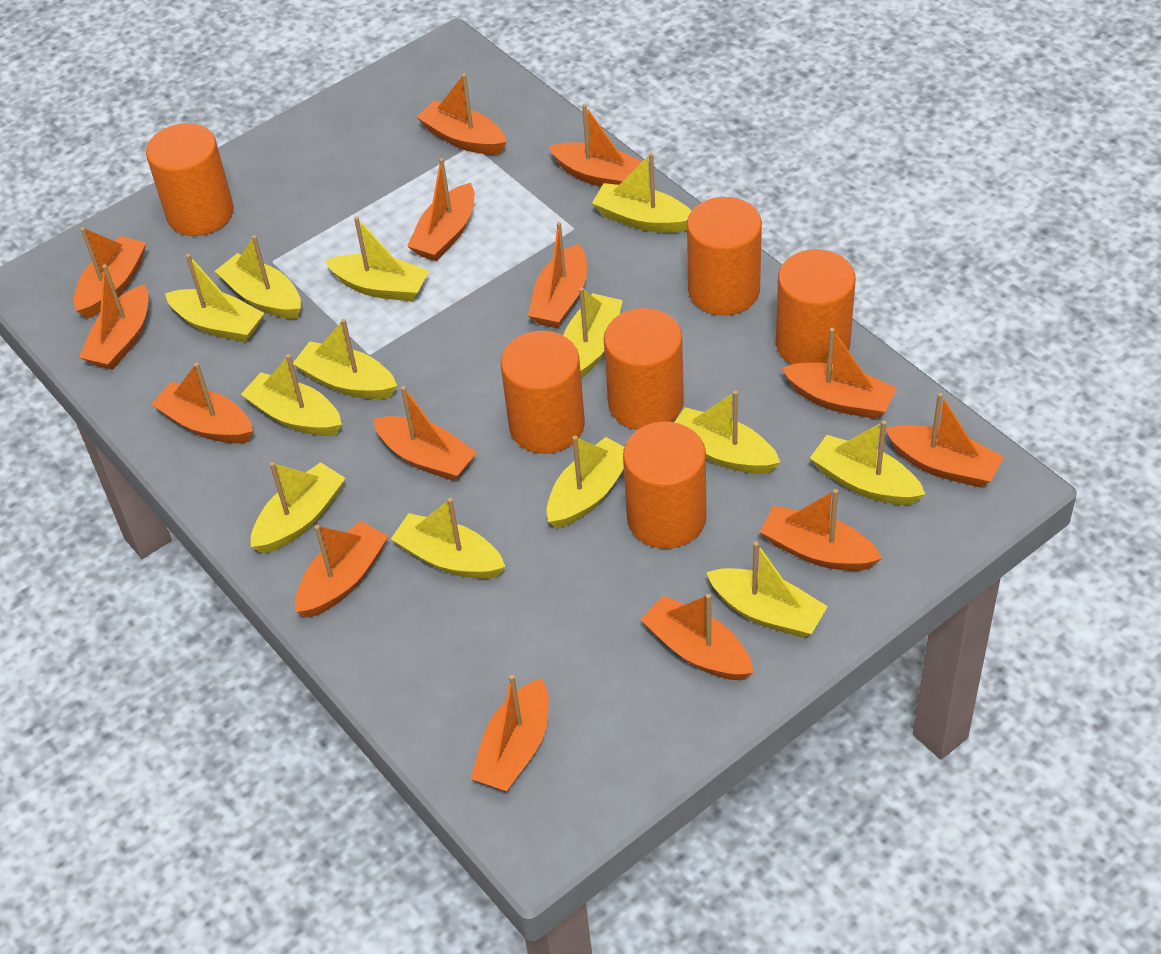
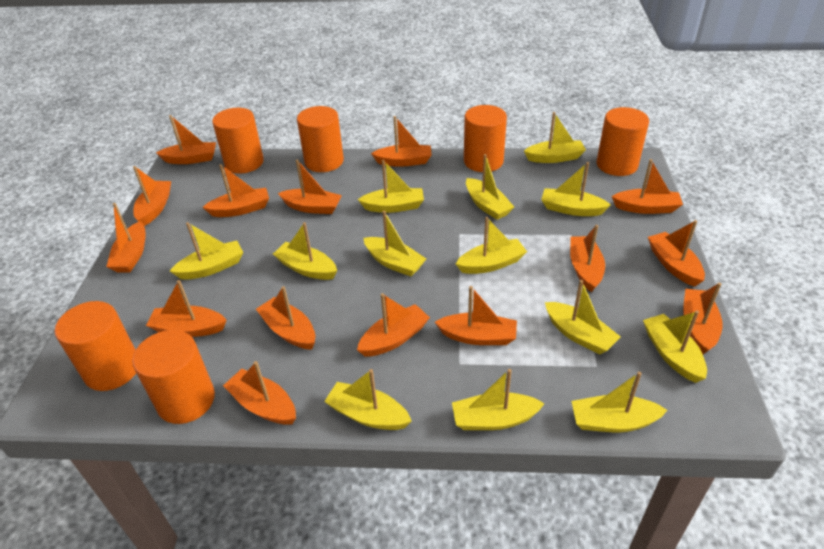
orange boat: 14 -> 15

